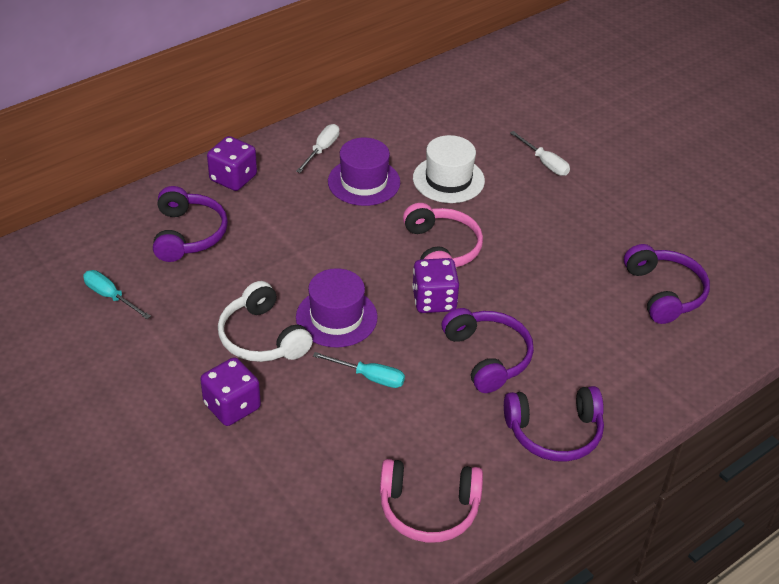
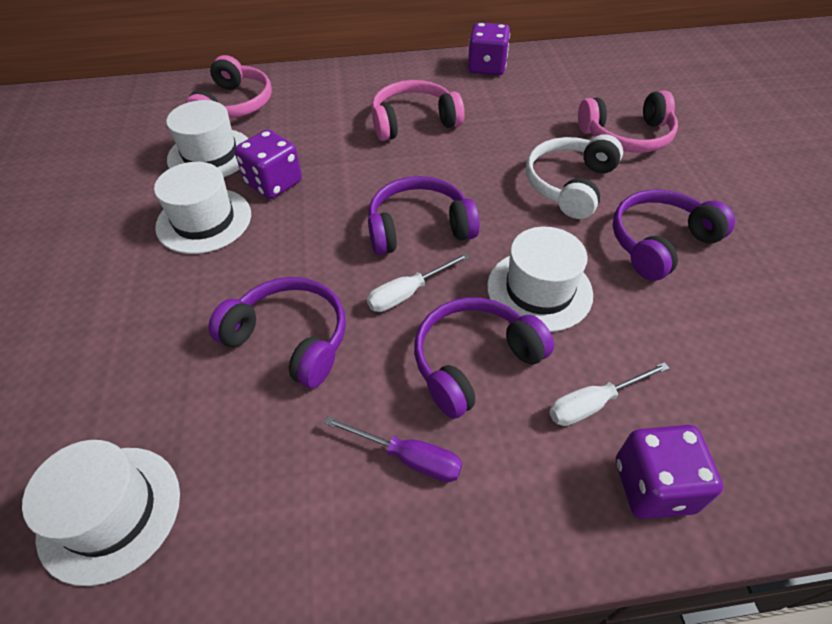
pink headphones: 2 -> 3
purple hat: 2 -> 0
purple screwdriver: 0 -> 1
turquoise screwdriver: 2 -> 0
white hat: 1 -> 4

